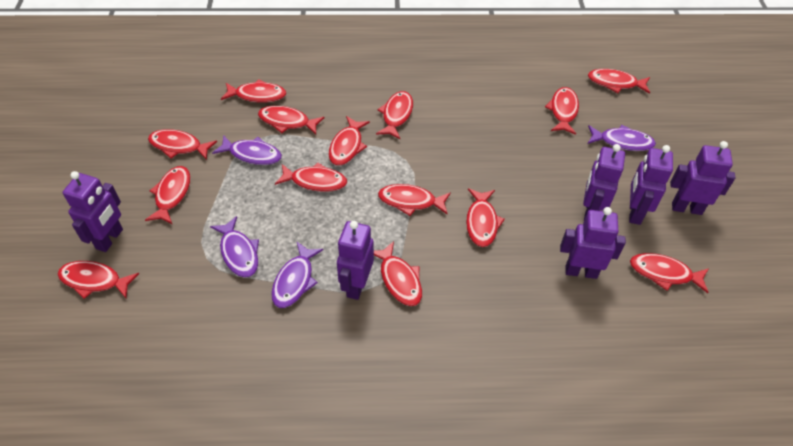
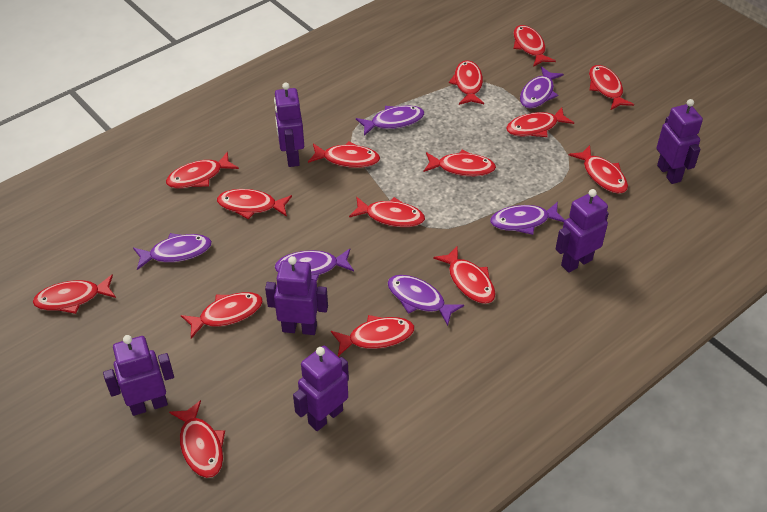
purple fish: 4 -> 6
red fish: 14 -> 15

